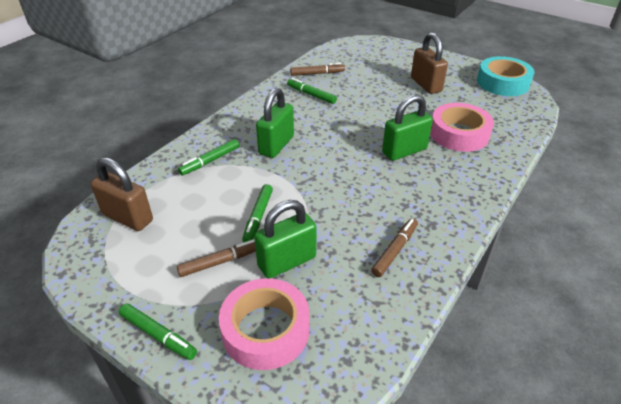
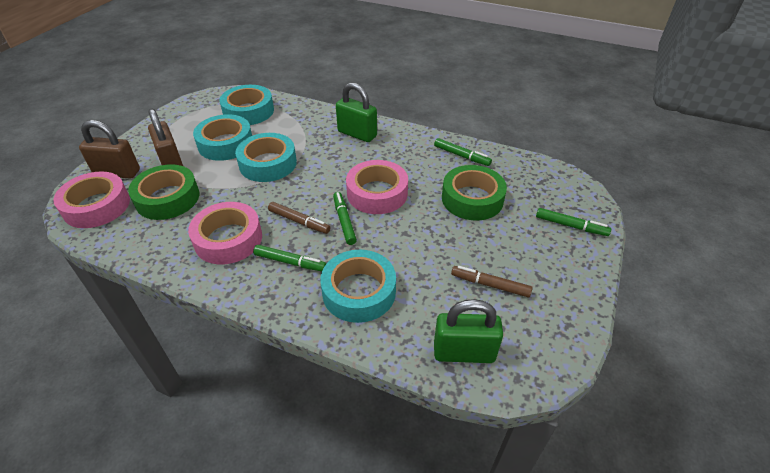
brown marker: 3 -> 2
green padlock: 3 -> 2
green tape: 0 -> 2
pink tape: 2 -> 3
turquoise tape: 1 -> 4

